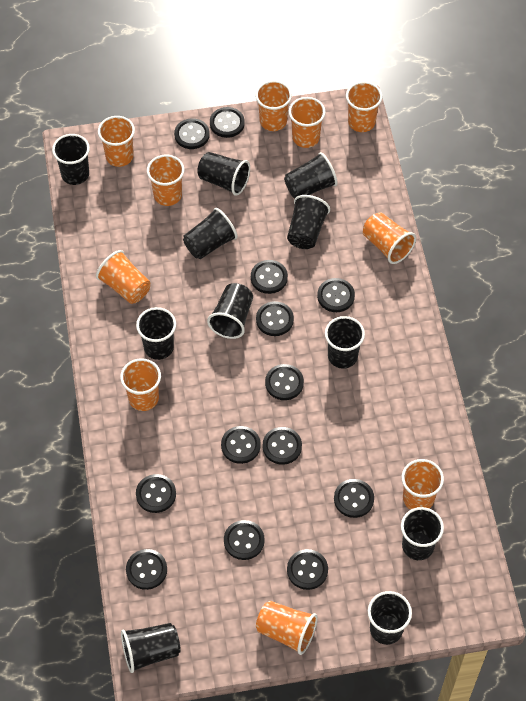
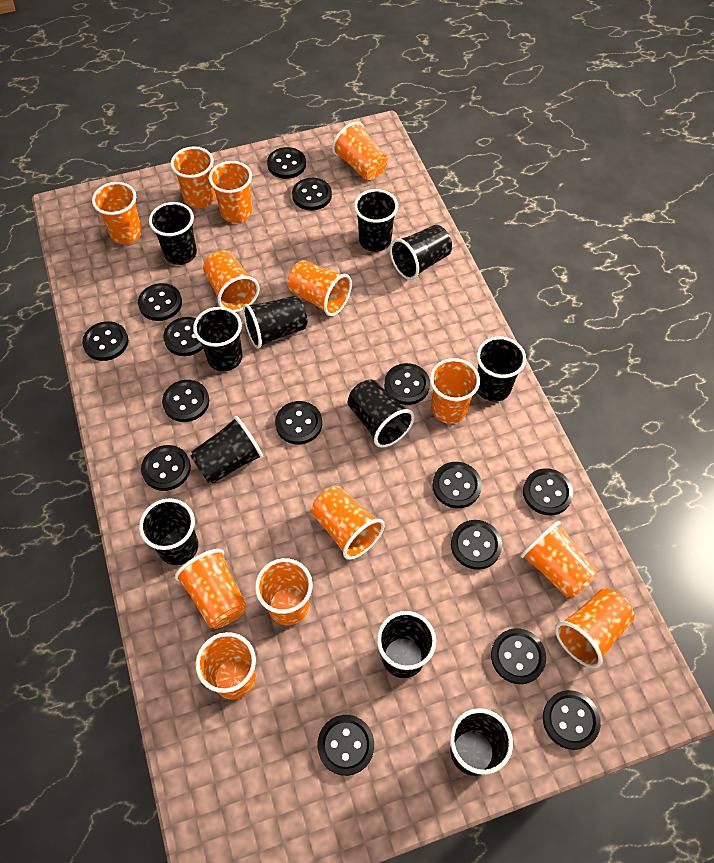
black button: 13 -> 15
orange cup: 10 -> 13

